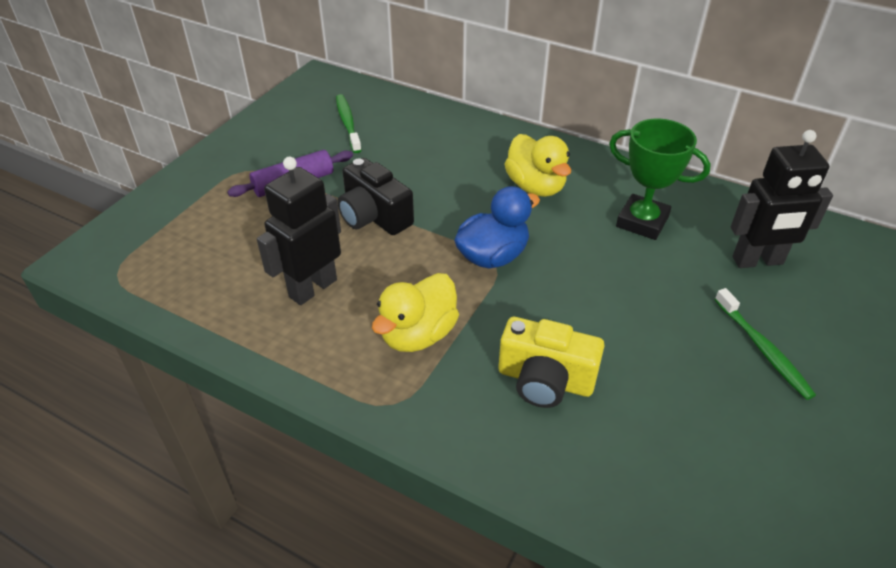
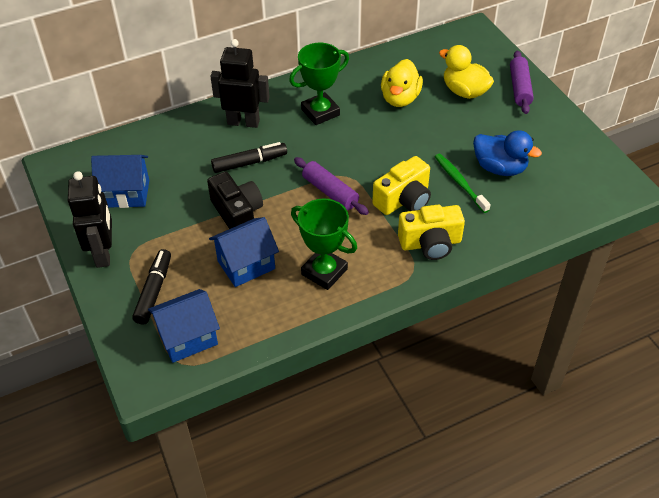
black marker: 0 -> 2
blue house: 0 -> 3
green toothbrush: 2 -> 1
green trophy: 1 -> 2
purple rolling pin: 1 -> 2
yellow camera: 1 -> 2

